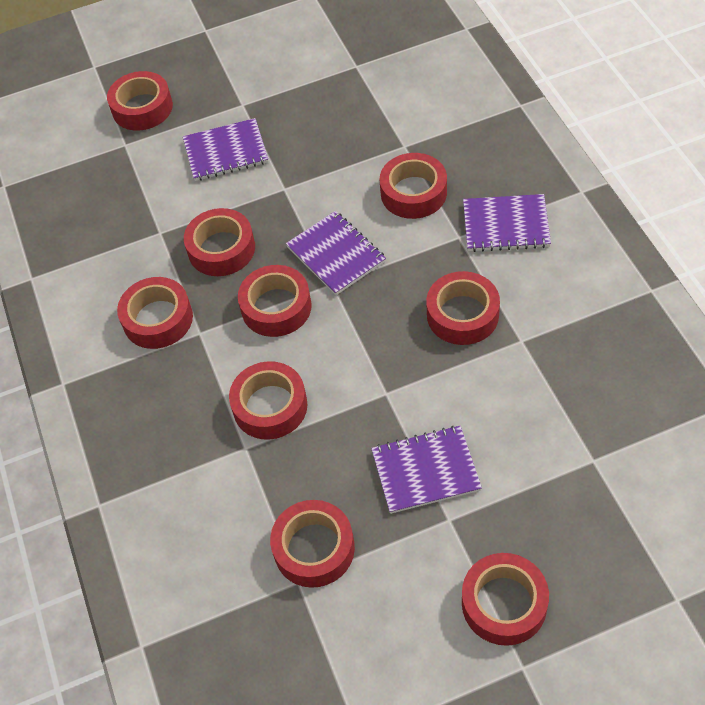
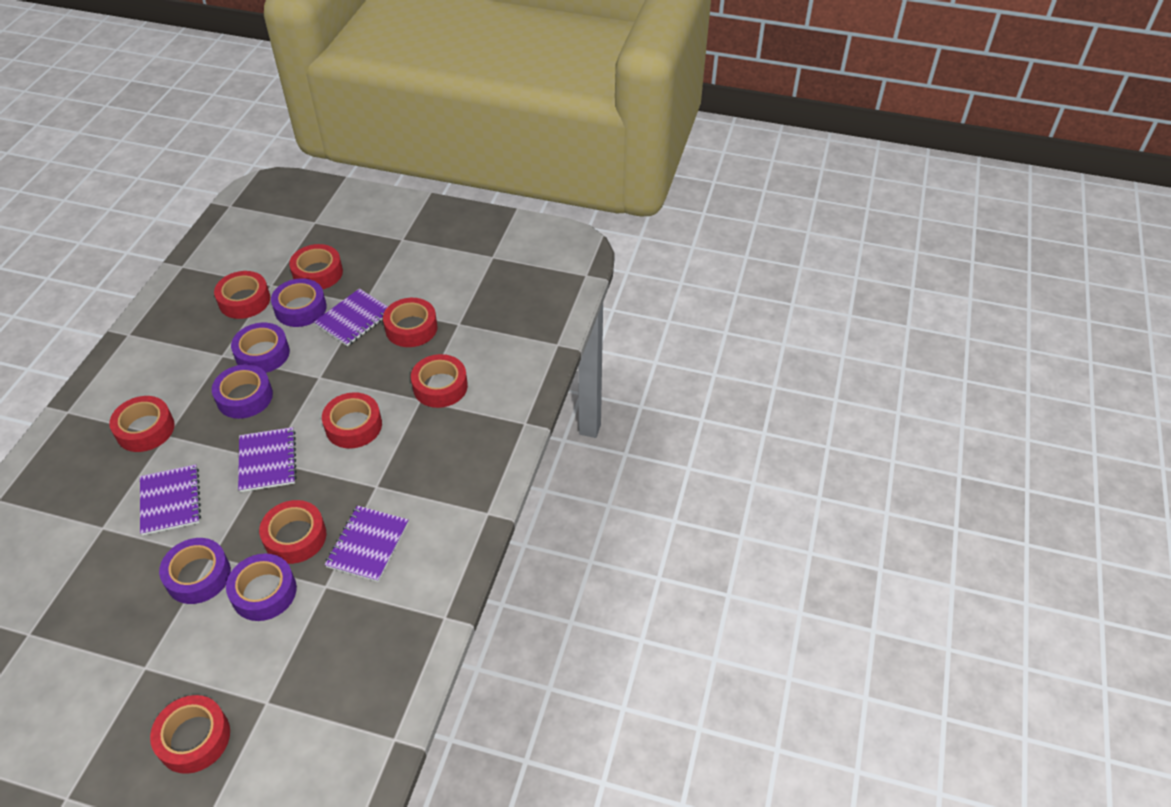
purple tape: 0 -> 5
red tape: 9 -> 8

